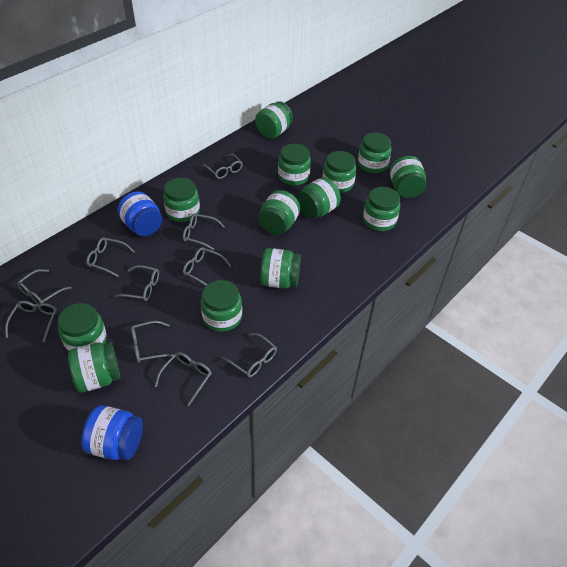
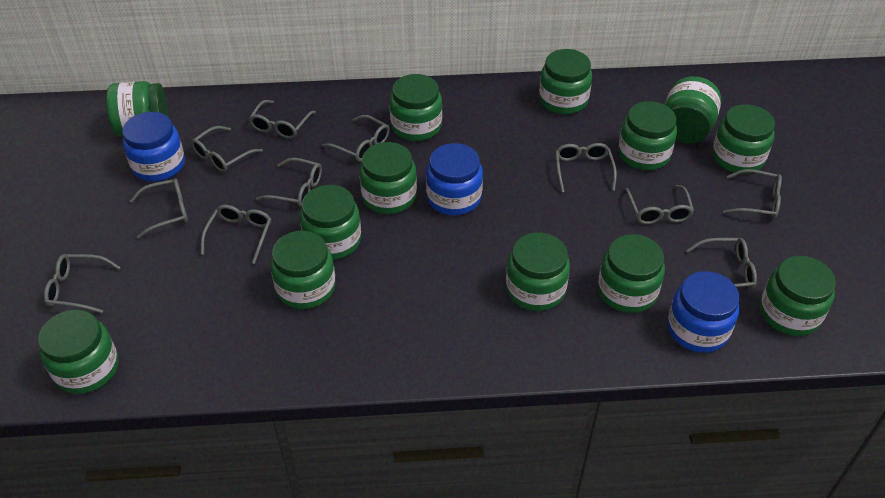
blue jar: 2 -> 3
grey glasses: 10 -> 11

